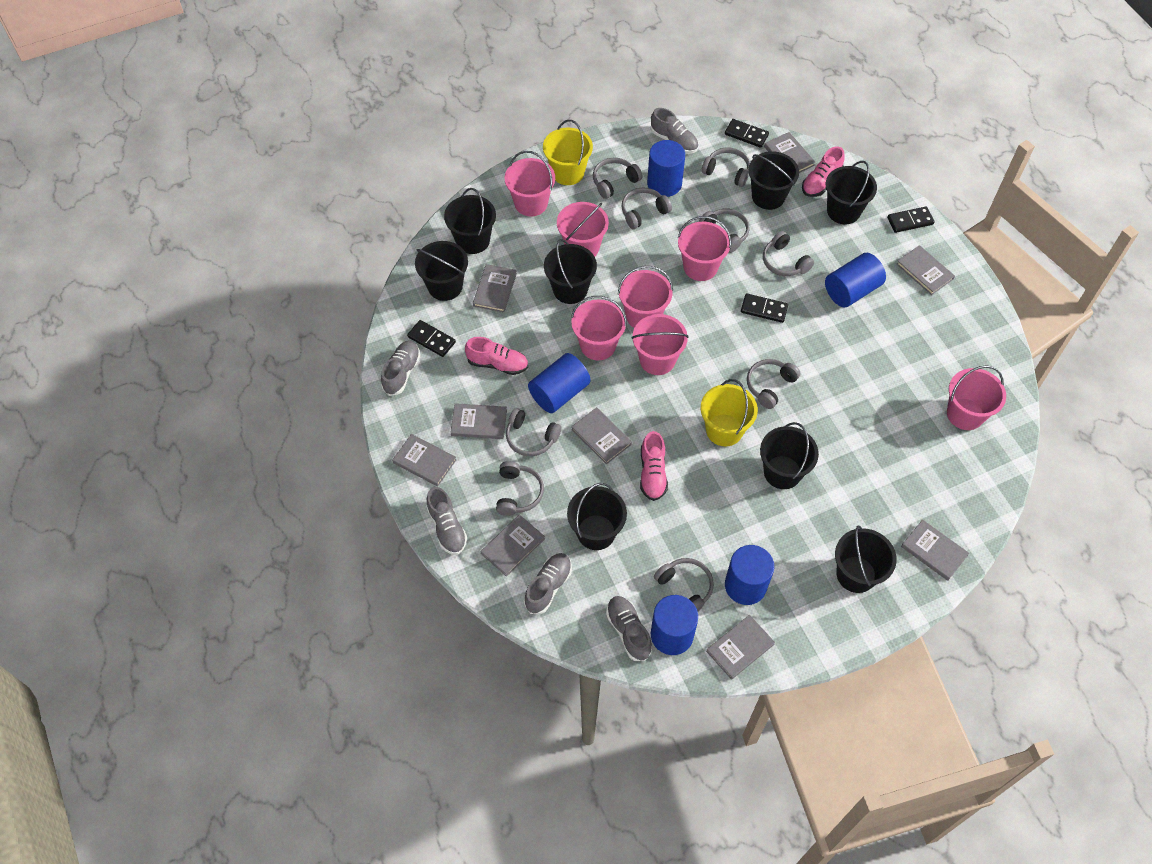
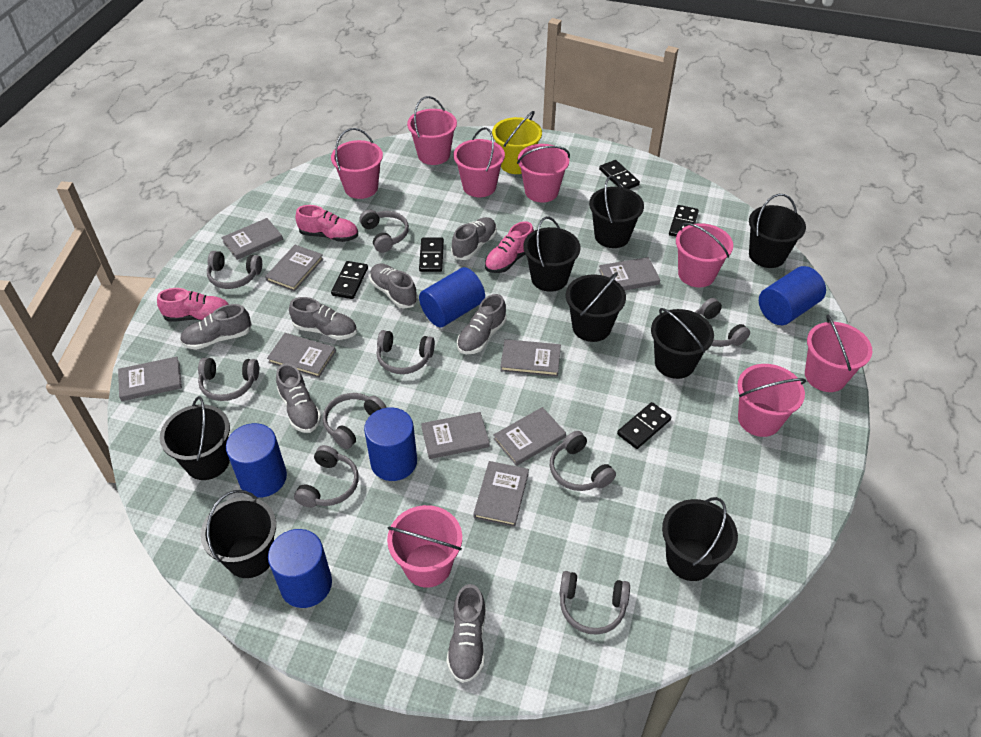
black domino: 4 -> 5
grey shoe: 5 -> 7
pink bucket: 7 -> 8
yellow bucket: 2 -> 1

